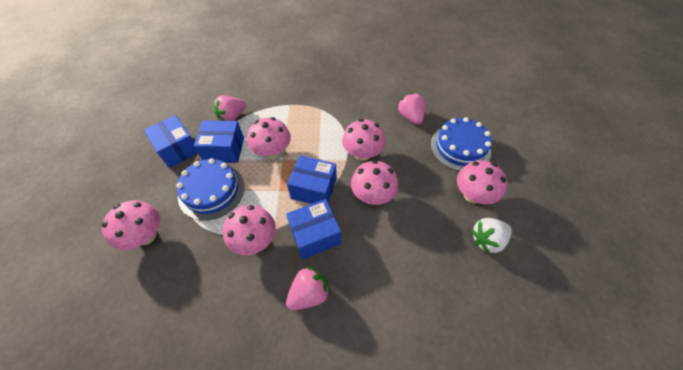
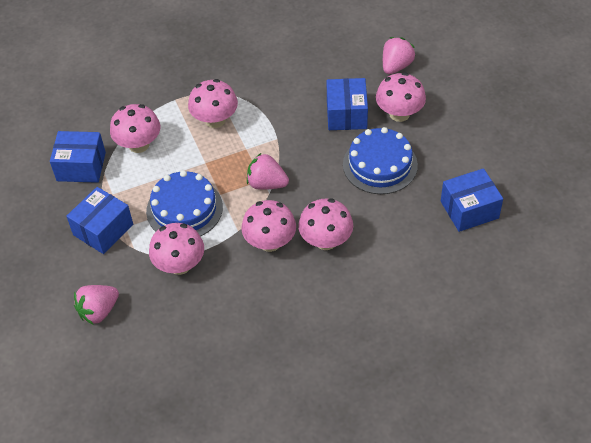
white strawberry: 1 -> 0

